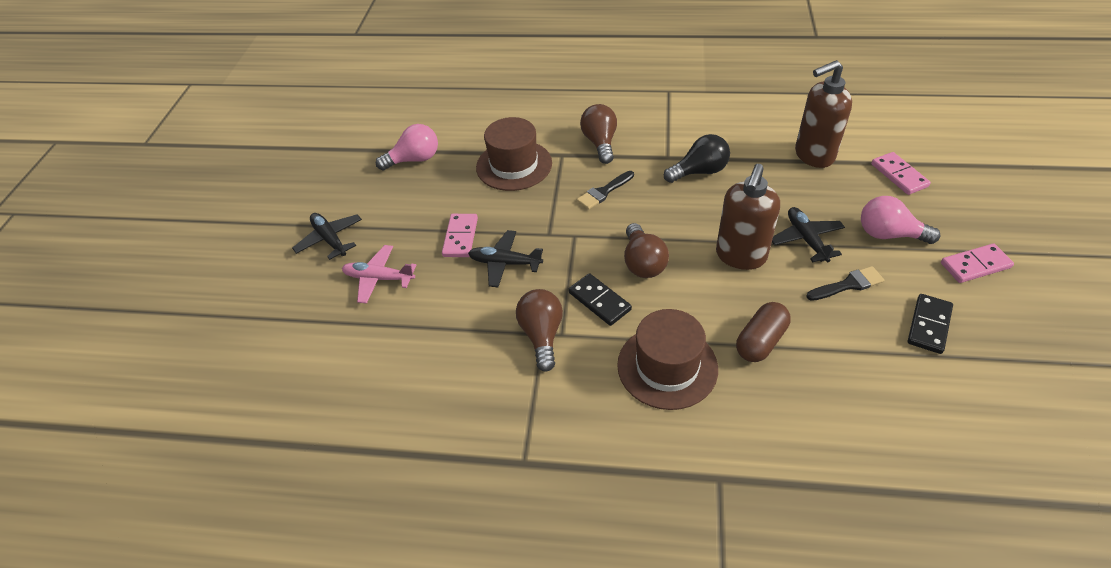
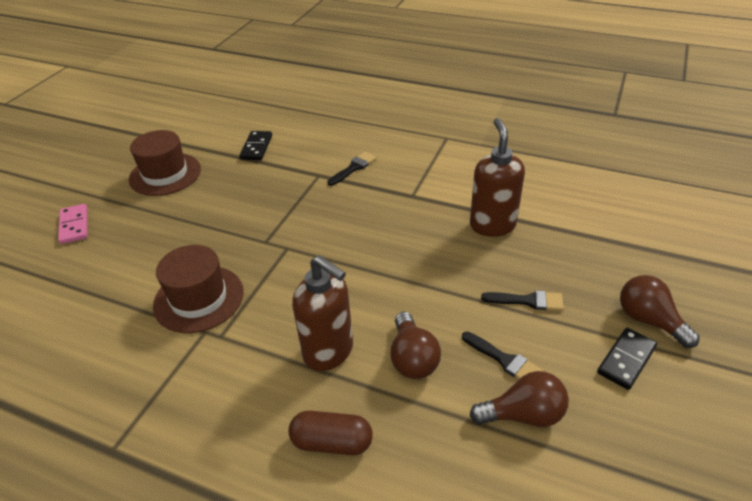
black brush: 2 -> 3
black light bulb: 1 -> 0
black plane: 3 -> 0
pink domino: 3 -> 1
pink light bulb: 2 -> 0
pink plane: 1 -> 0

